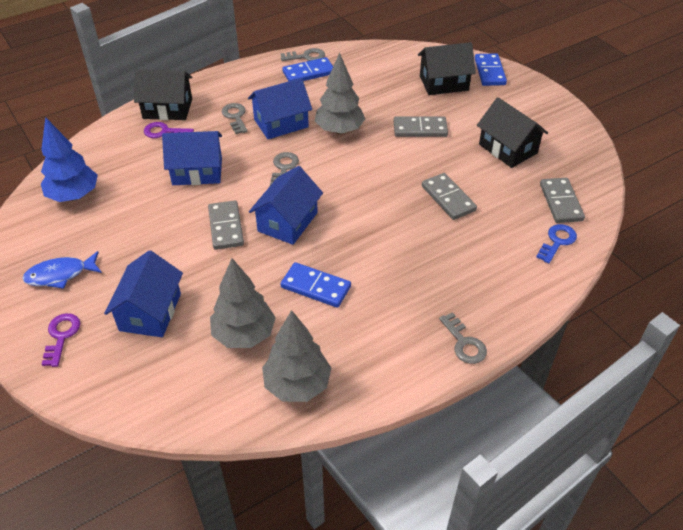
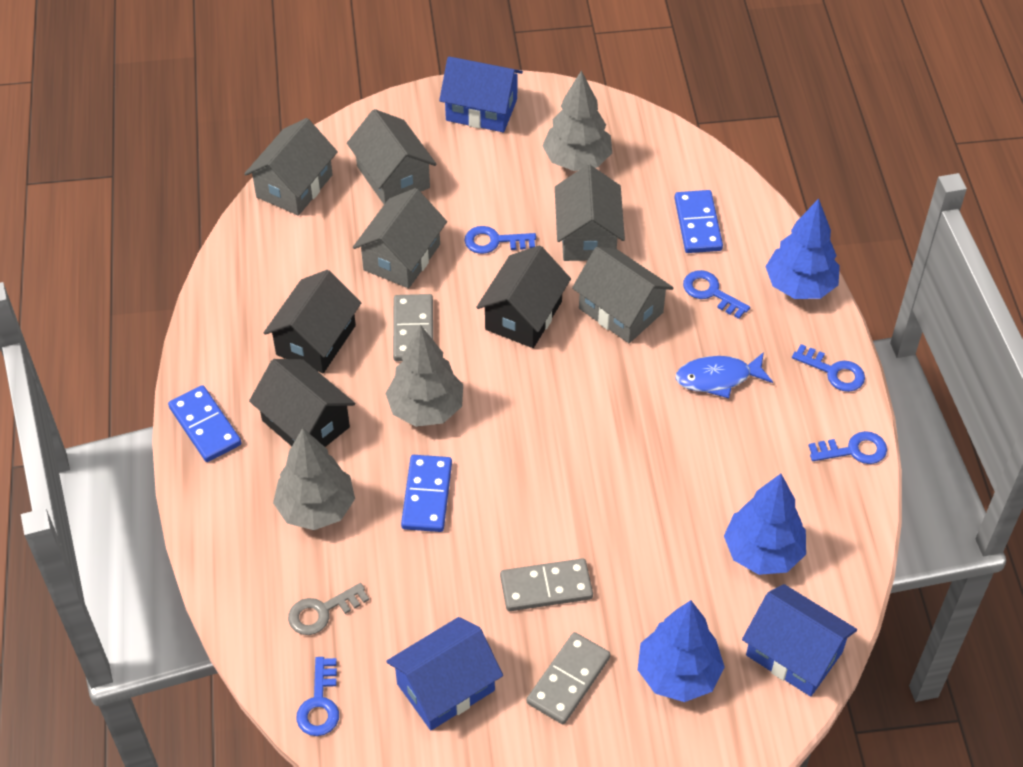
blue house: 4 -> 3
blue key: 1 -> 5
blue tree: 1 -> 3
grey domino: 4 -> 3
grey house: 0 -> 5
grey key: 4 -> 1
purple key: 2 -> 0

